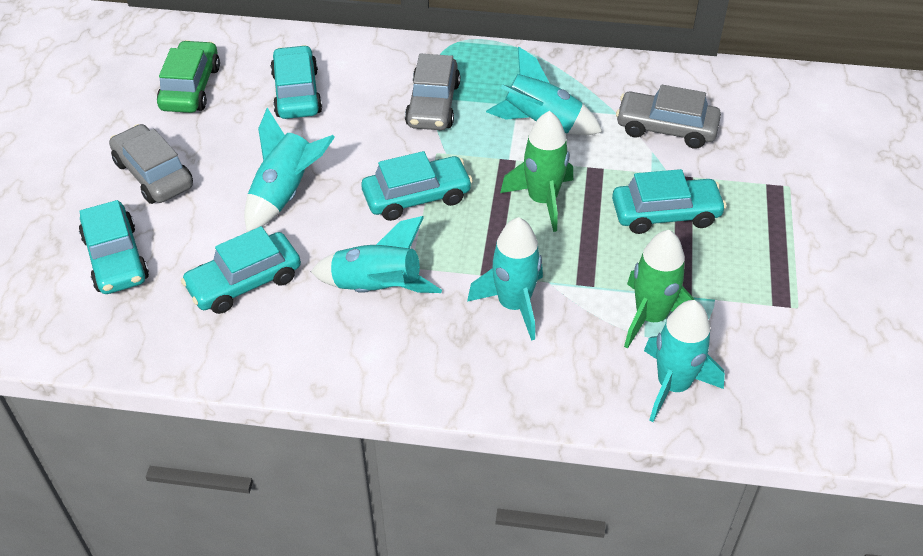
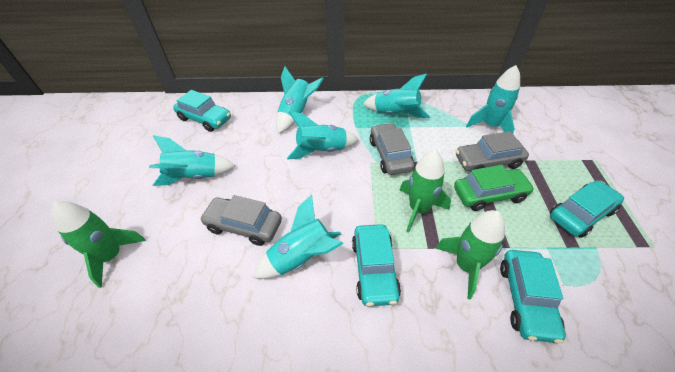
green rocket: 2 -> 3
turquoise car: 5 -> 4
turquoise rocket: 5 -> 6

